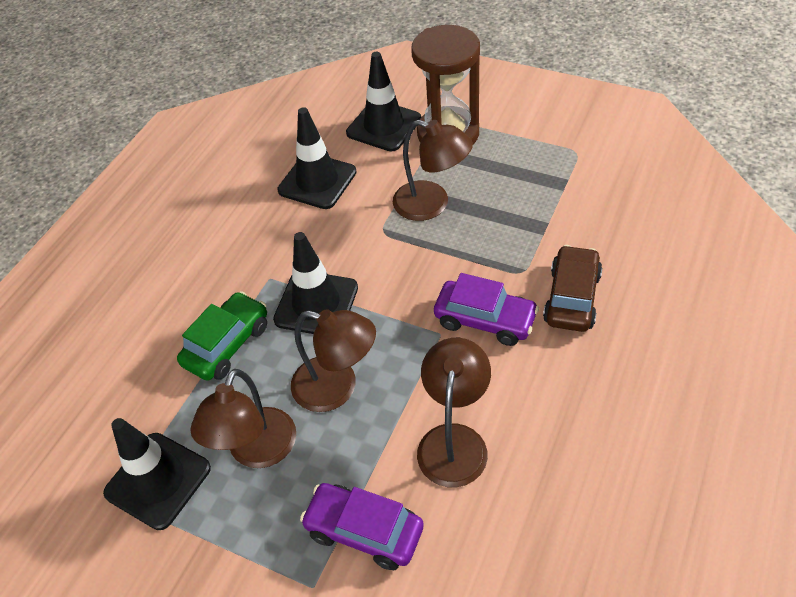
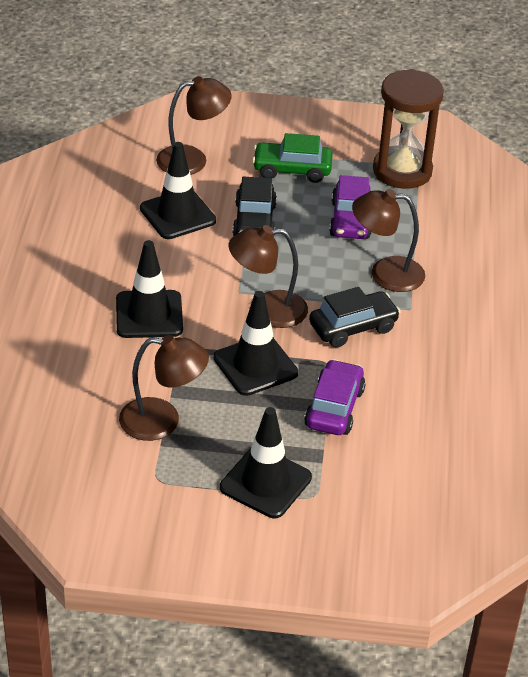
black car: 0 -> 2
brown car: 1 -> 0

